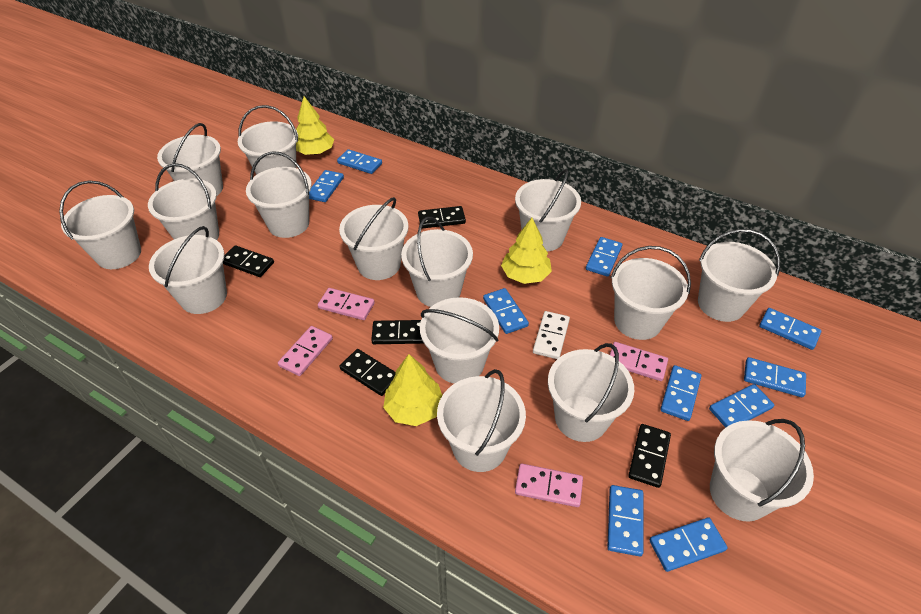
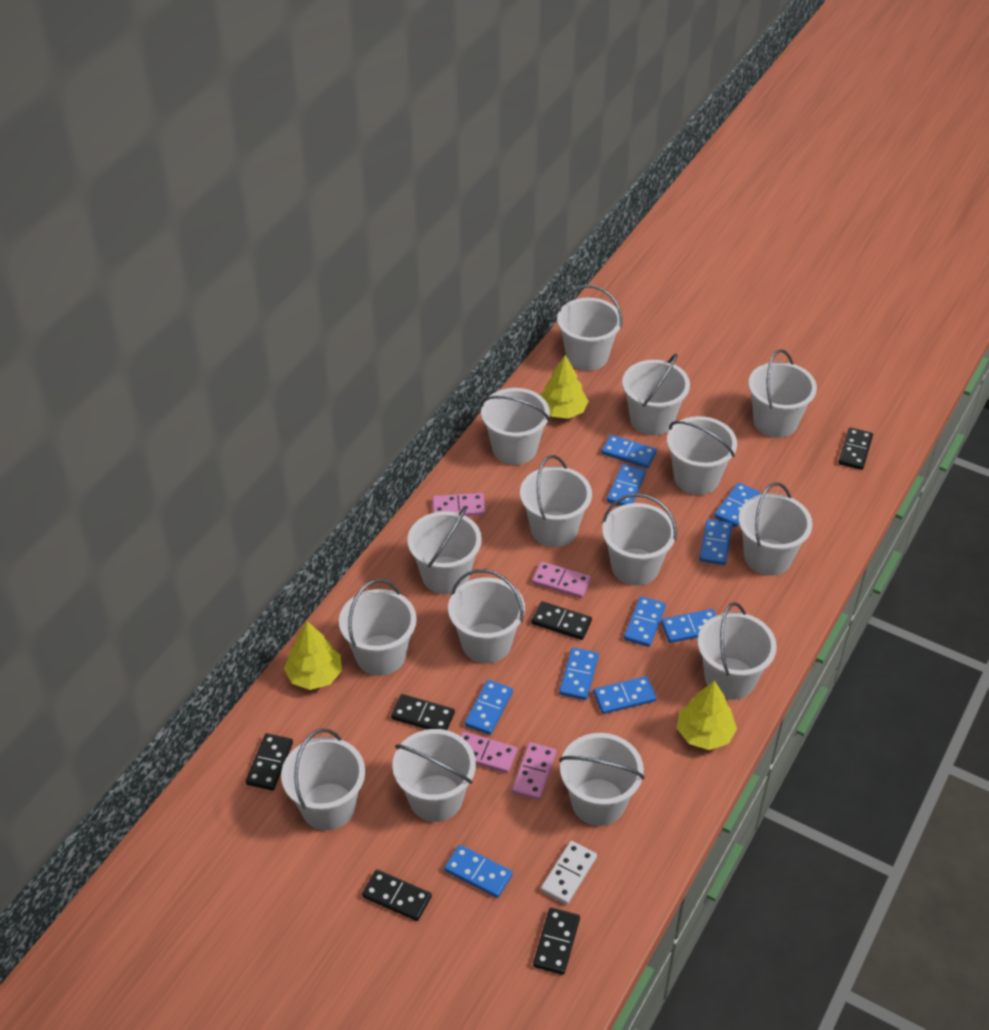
black domino: 5 -> 6

